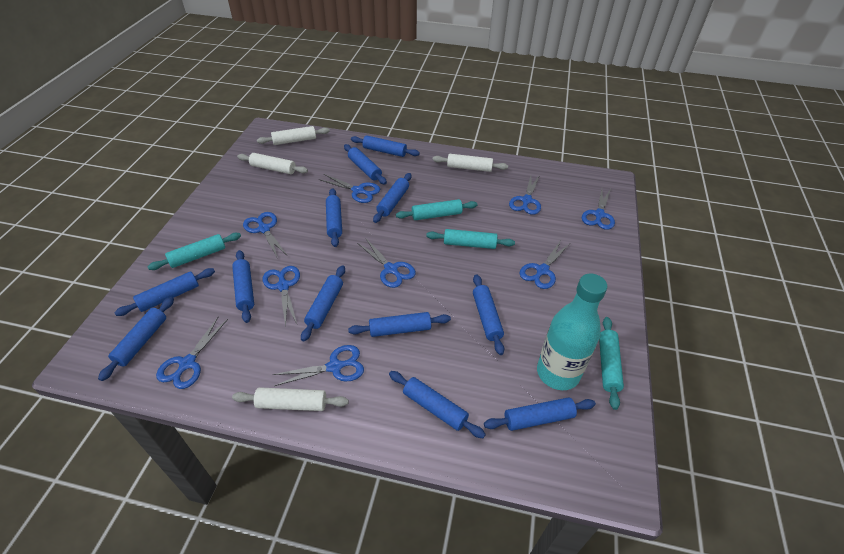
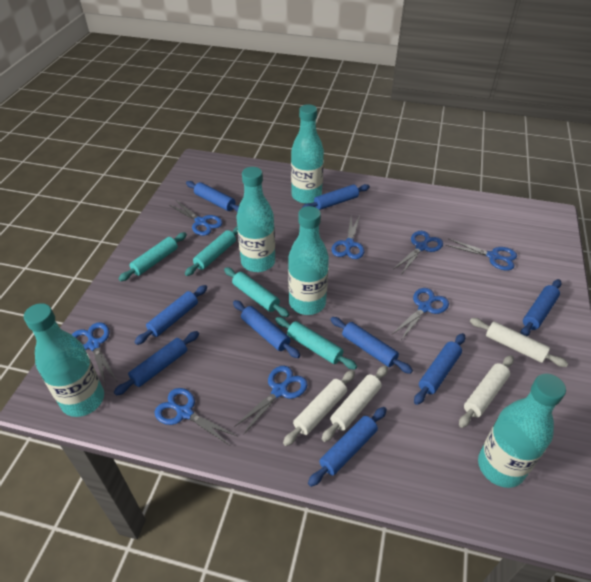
blue rolling pin: 12 -> 9
blue scissors: 9 -> 8
turquoise bottle: 1 -> 5

